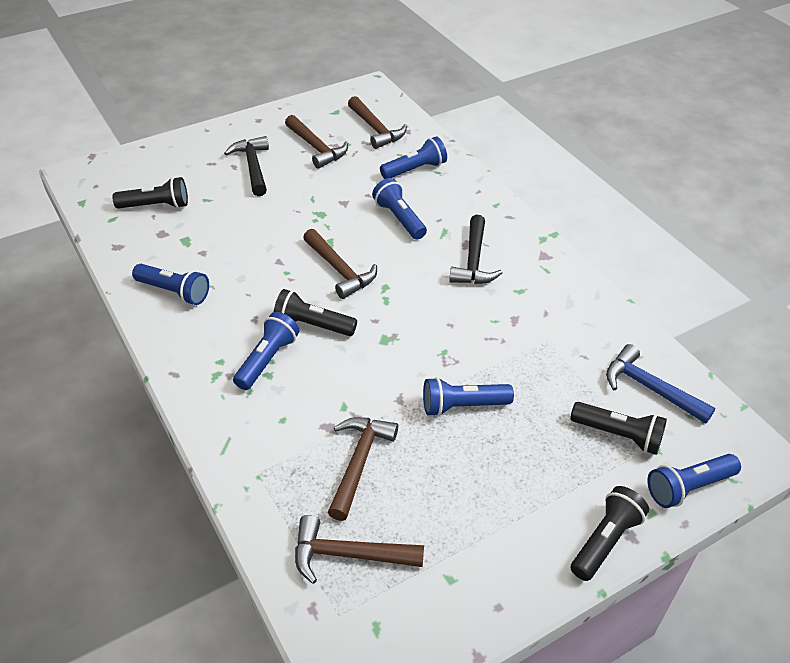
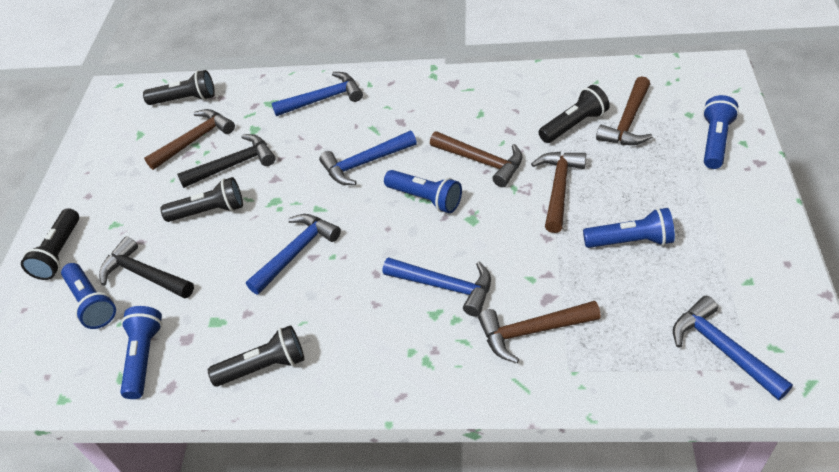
black flashlight: 4 -> 5
blue flashlight: 6 -> 5
blue hammer: 1 -> 5

